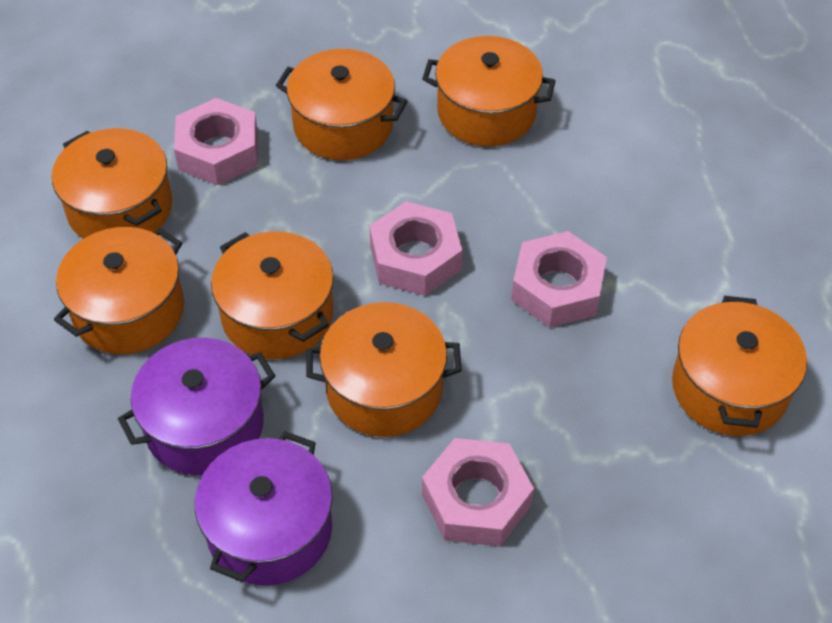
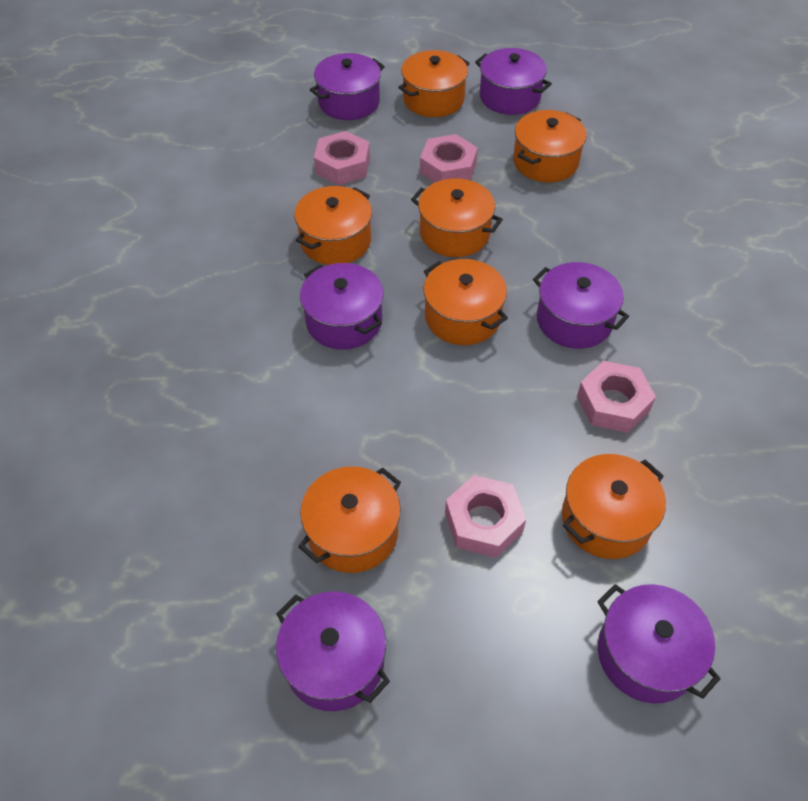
purple pot: 2 -> 6

